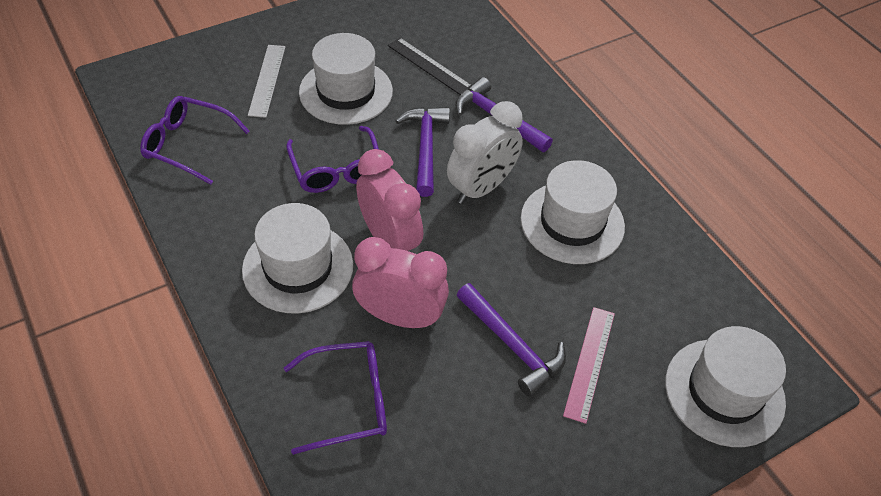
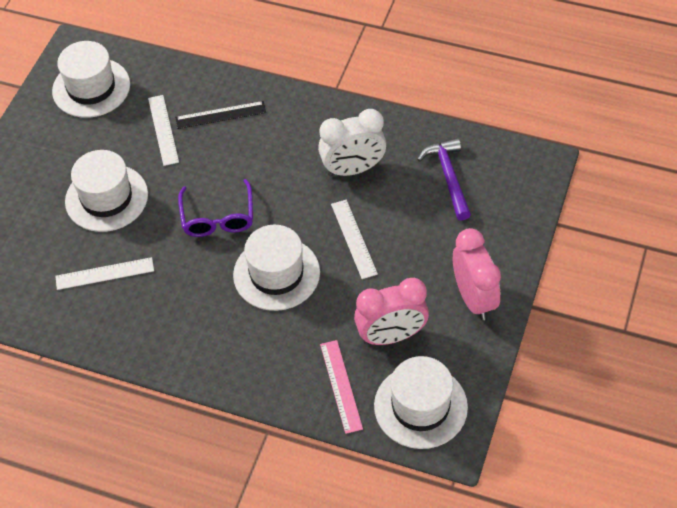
purple glasses: 3 -> 1
purple hammer: 3 -> 1
white ruler: 1 -> 3

